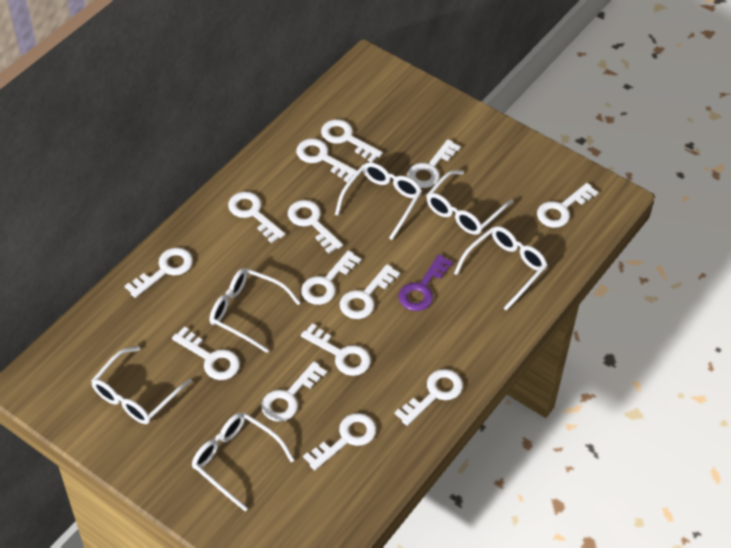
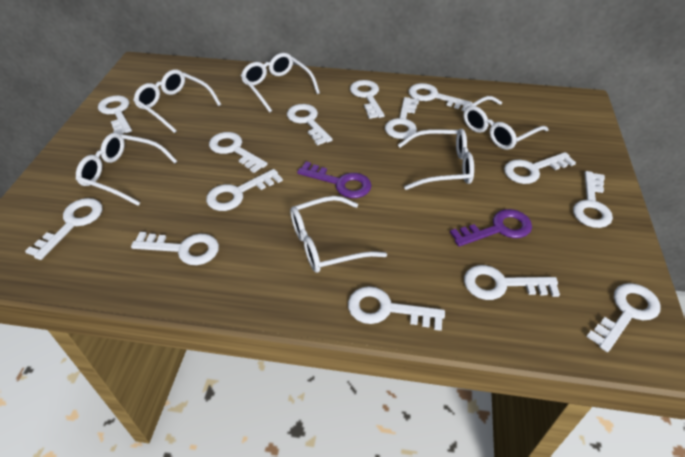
purple key: 1 -> 2

